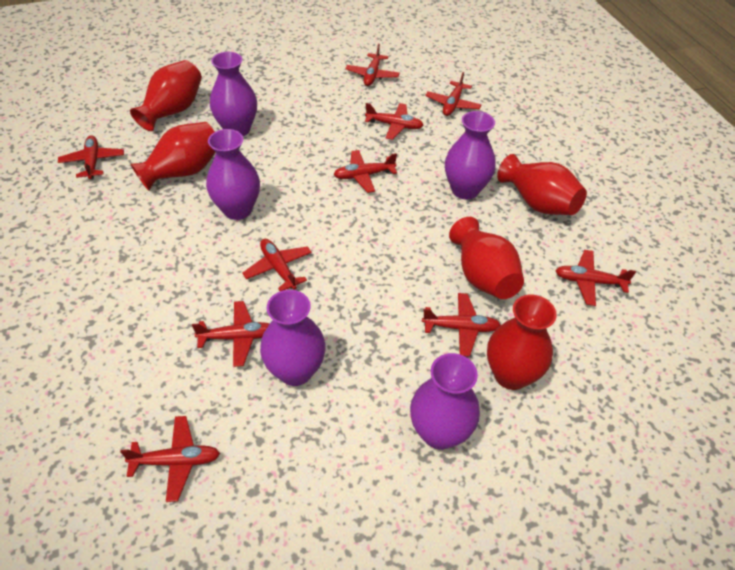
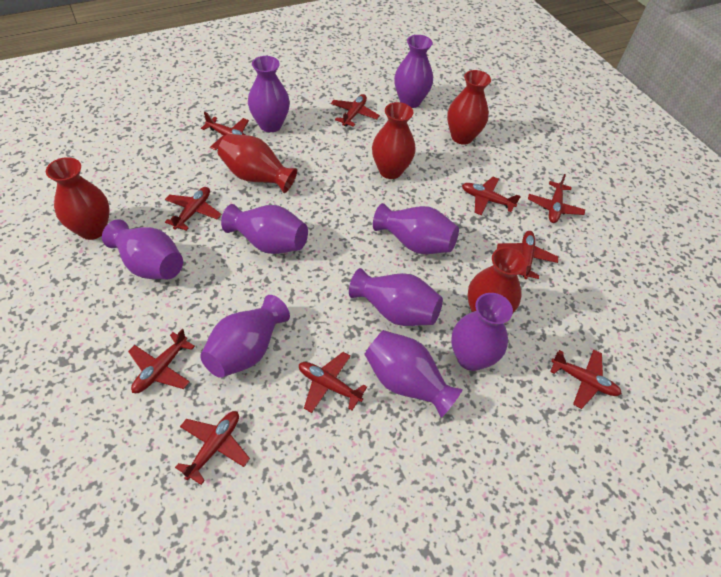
purple vase: 5 -> 9

